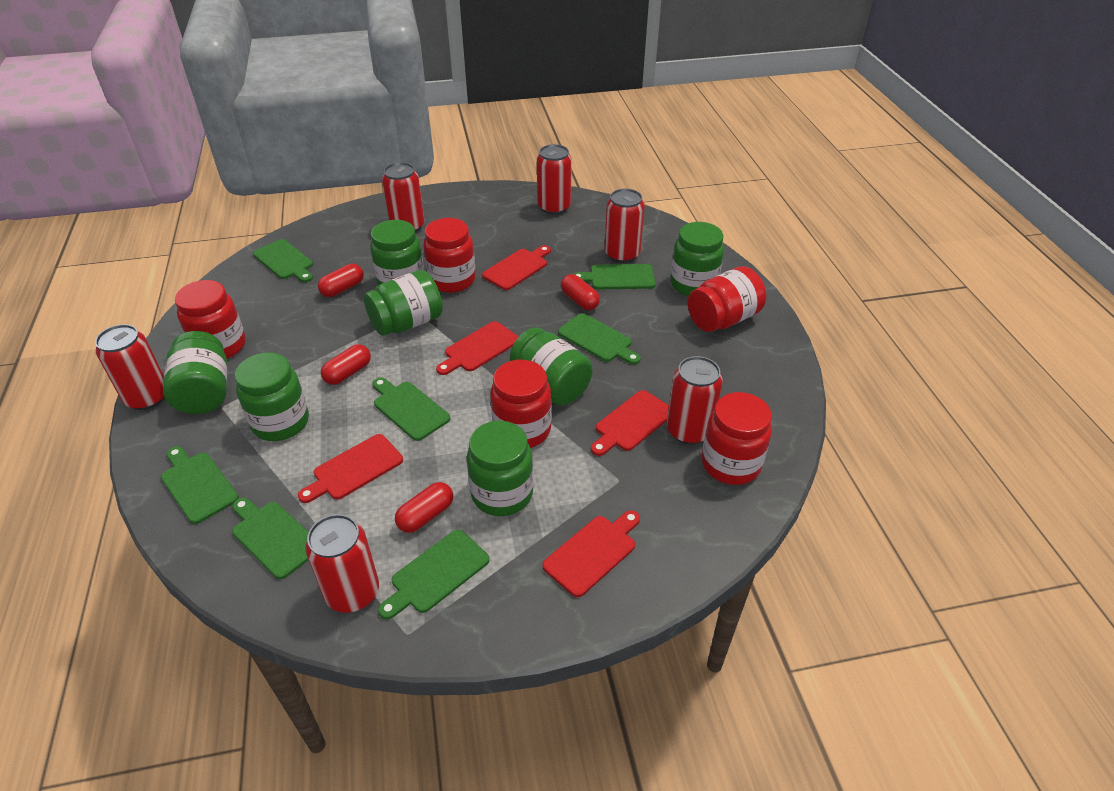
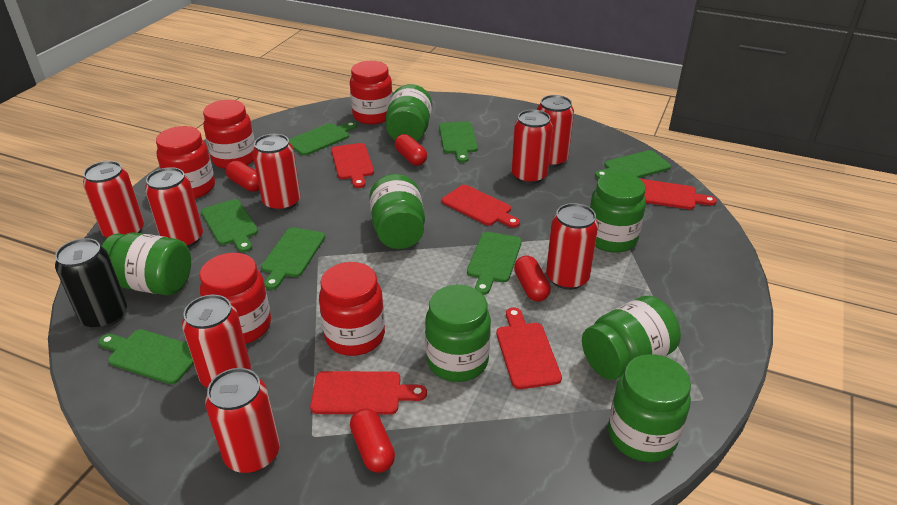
black can: 0 -> 1
red can: 6 -> 8

